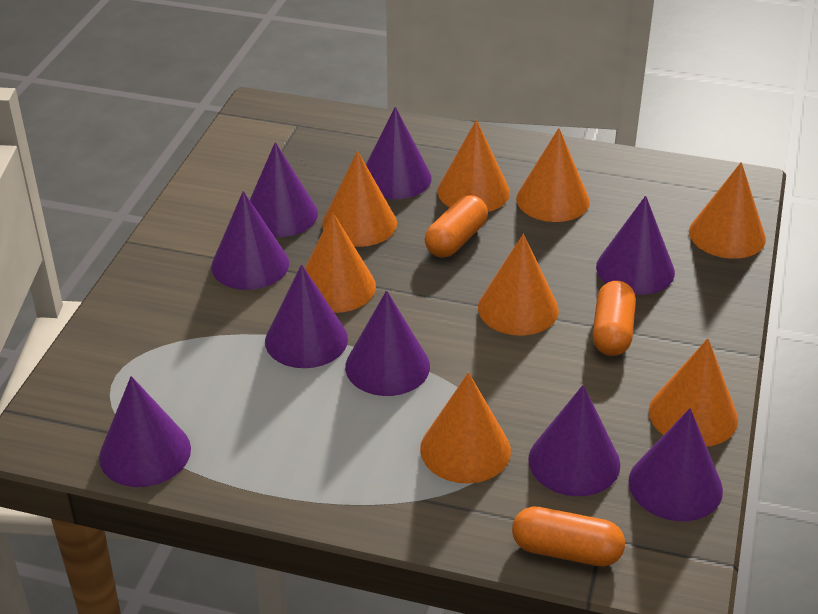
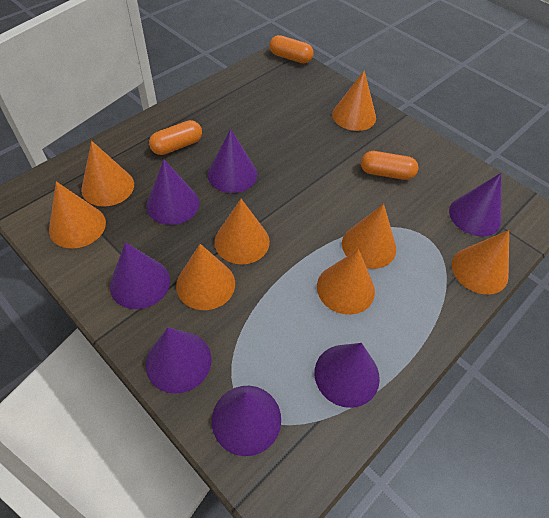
purple cone: 9 -> 7

